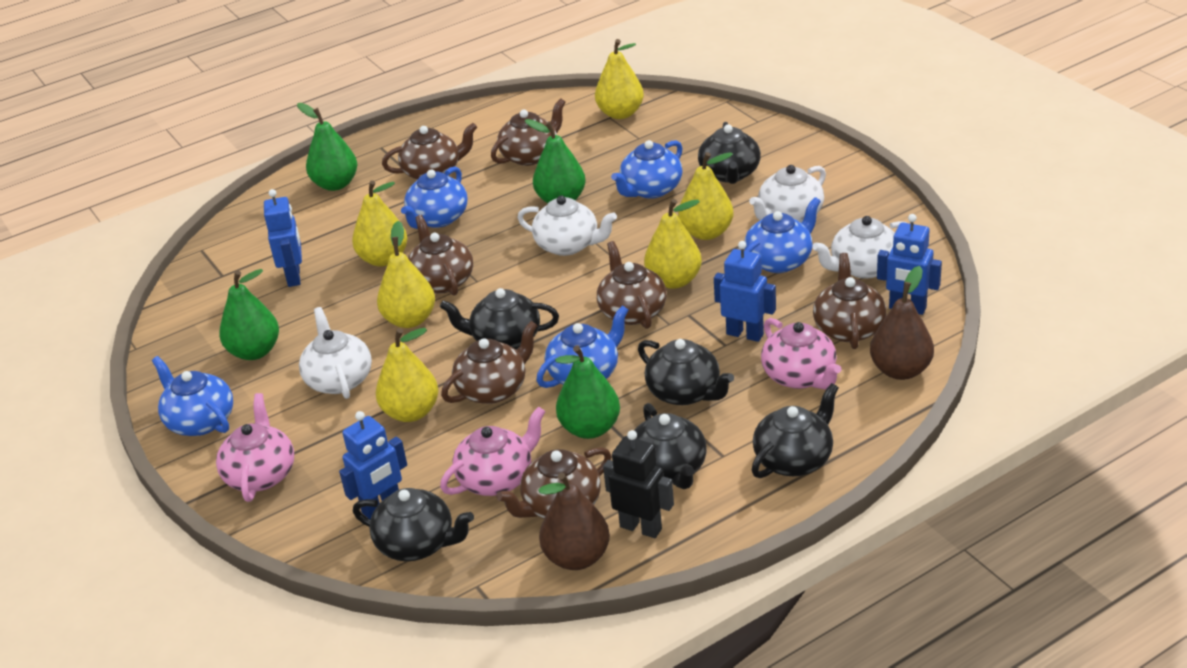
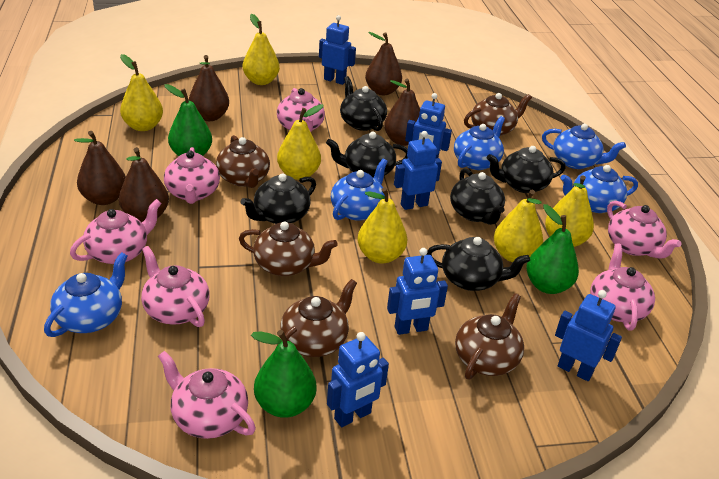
black robot: 1 -> 0
blue robot: 4 -> 6
brown pear: 2 -> 5
brown teapot: 7 -> 5
green pear: 4 -> 3
pink teapot: 3 -> 7
white teapot: 4 -> 0

